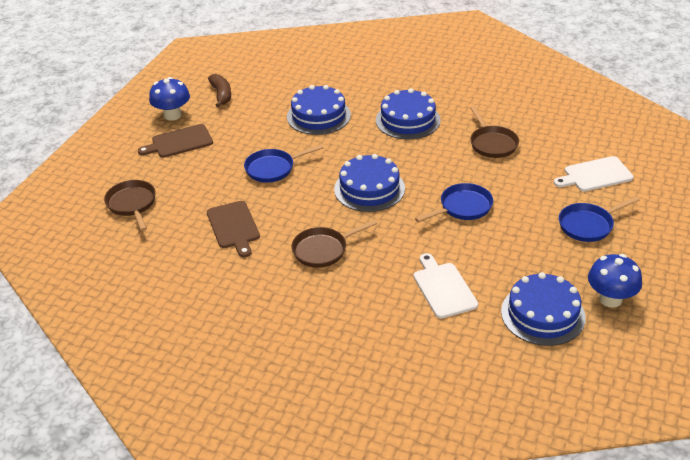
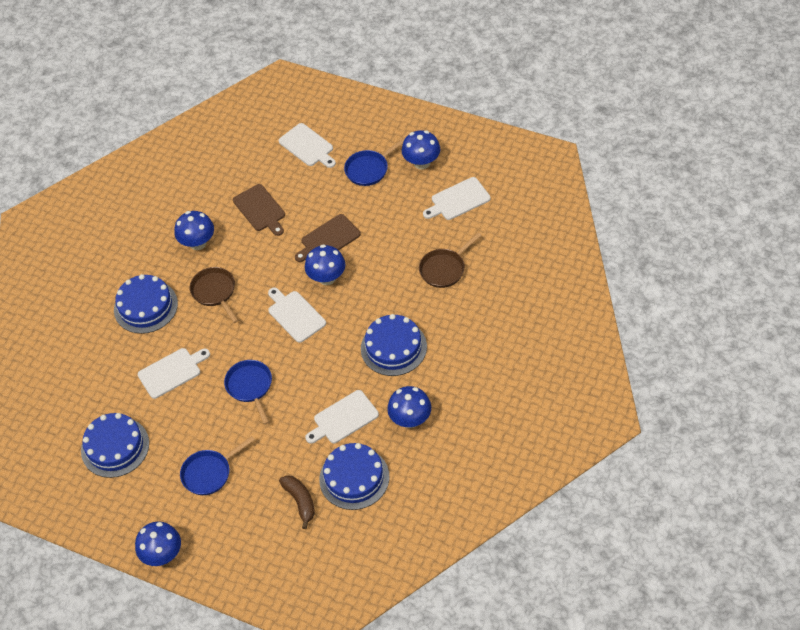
blue mushroom: 2 -> 5
brown pan: 3 -> 2
white cutting board: 2 -> 5

